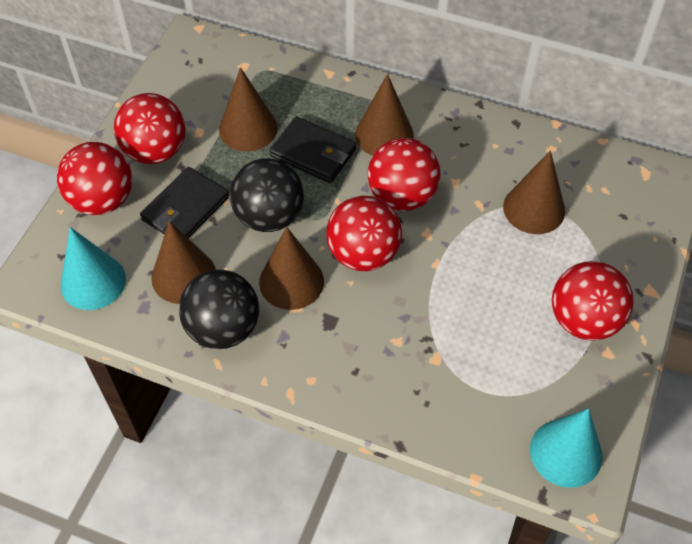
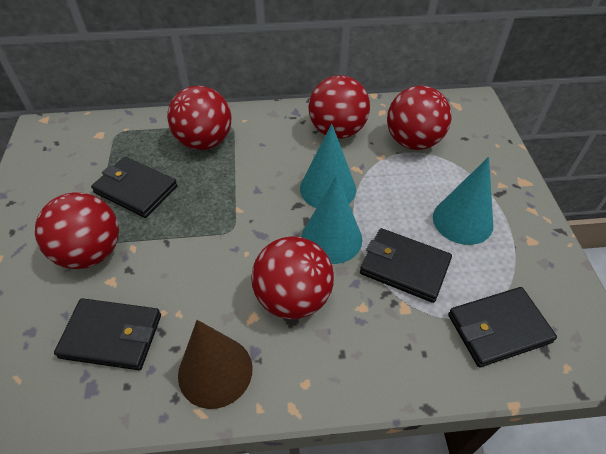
black ball: 2 -> 0
black wallet: 2 -> 4
brown cone: 5 -> 1
turquoise cone: 2 -> 3

